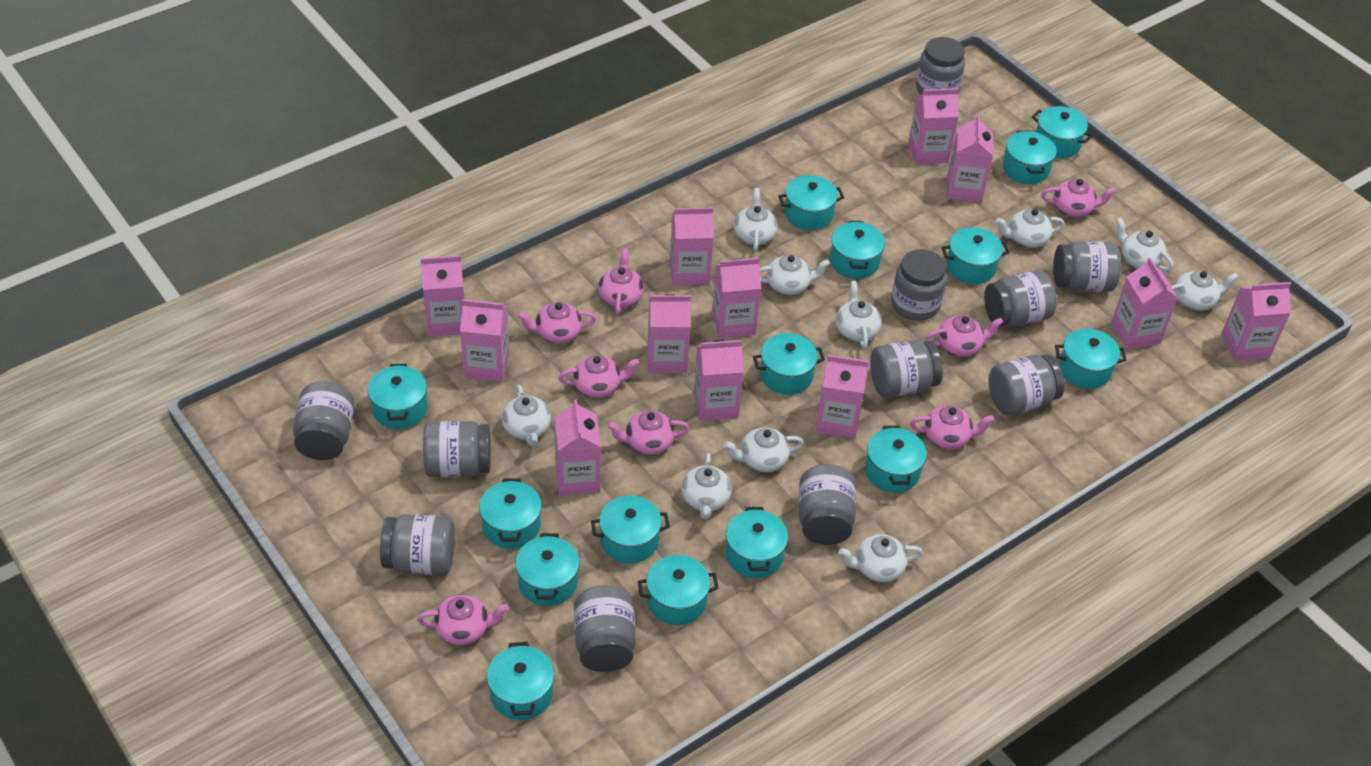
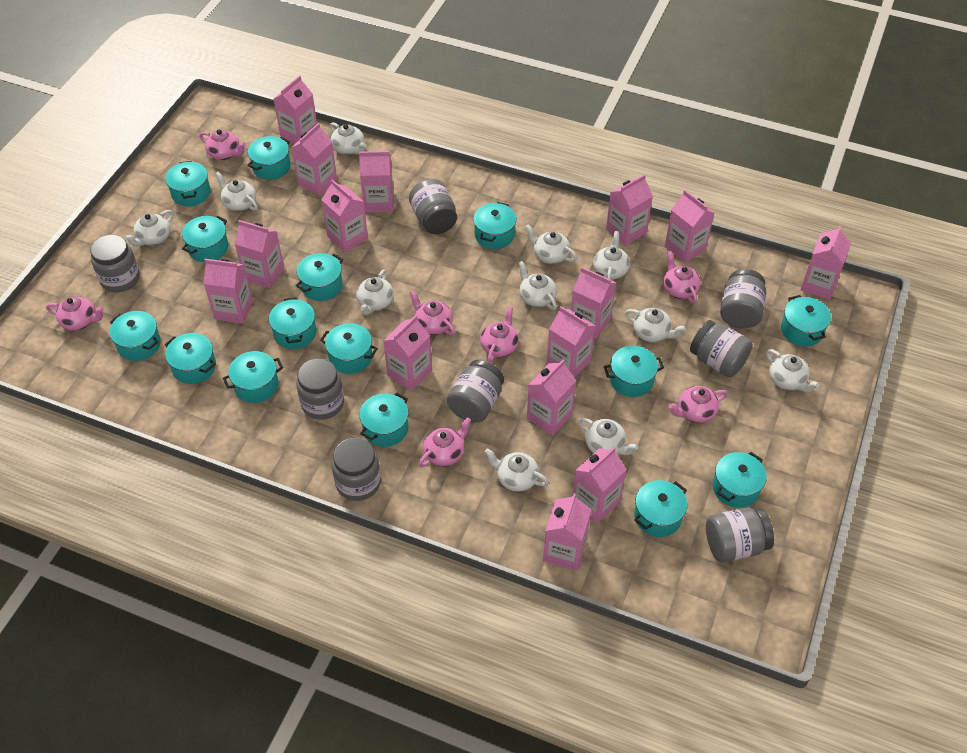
grey jar: 11 -> 8
pink carton: 12 -> 15
pink teapot: 8 -> 7
white teapot: 10 -> 11

